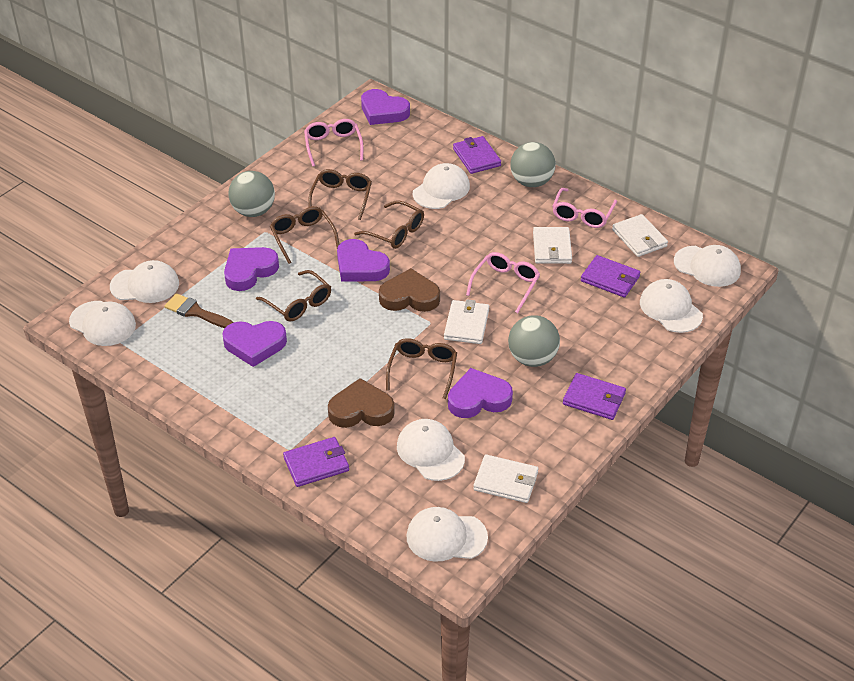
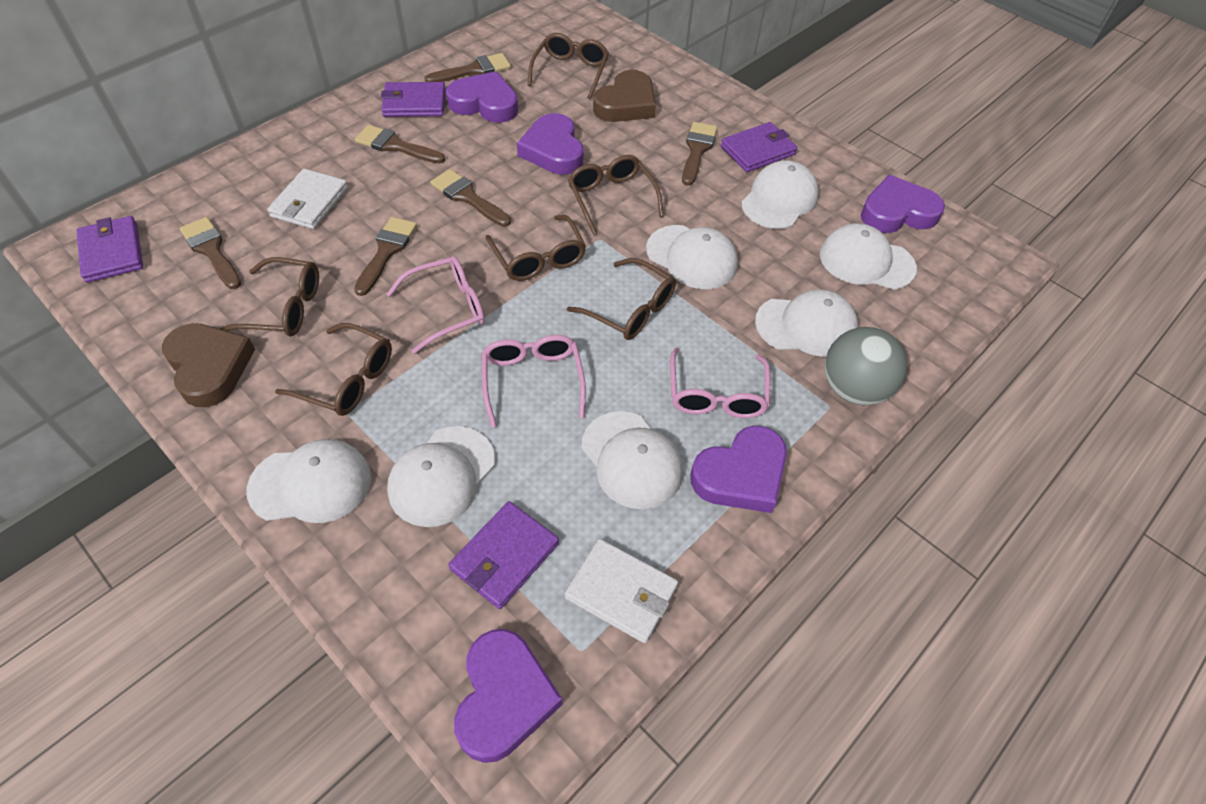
brown brush: 1 -> 6
brown glasses: 5 -> 6
grey ball: 3 -> 1
white wallet: 4 -> 2

